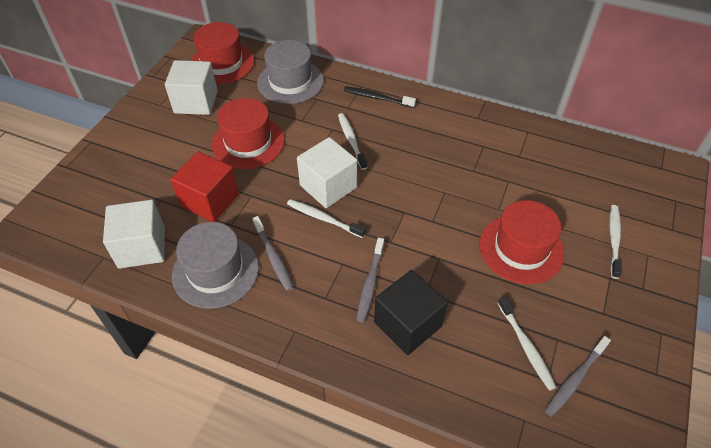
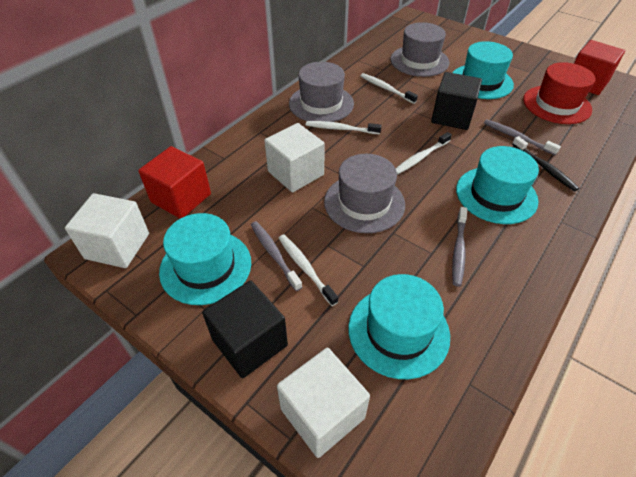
black cube: 1 -> 2
grey hat: 2 -> 3
red cube: 1 -> 2
red hat: 3 -> 1
turquoise hat: 0 -> 4

